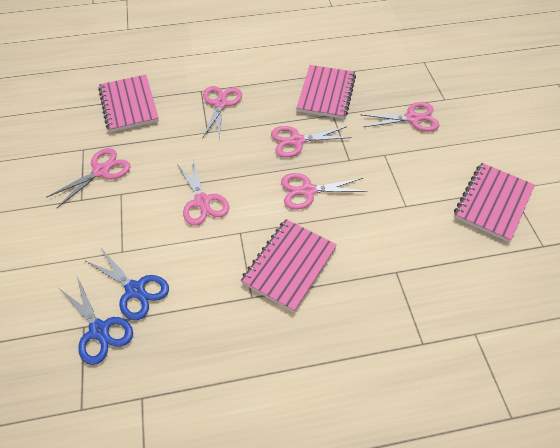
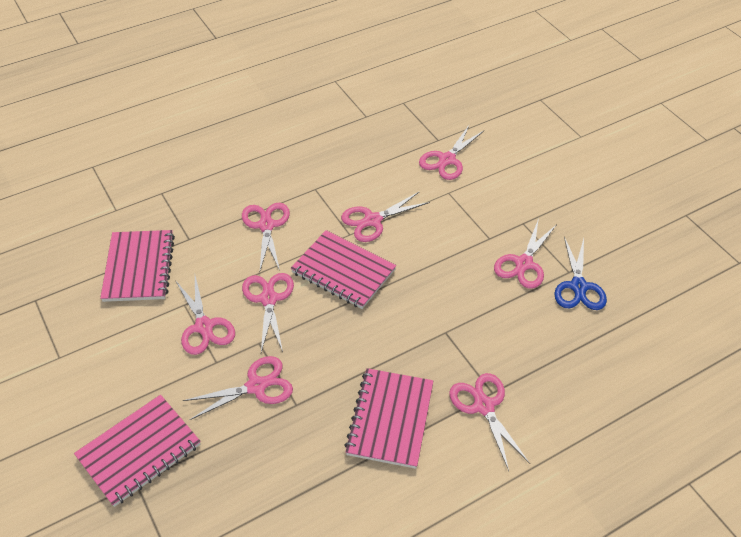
blue scissors: 2 -> 1
pink scissors: 6 -> 8

